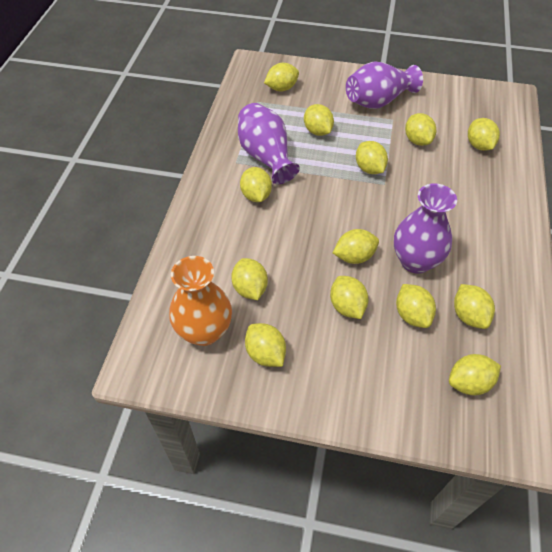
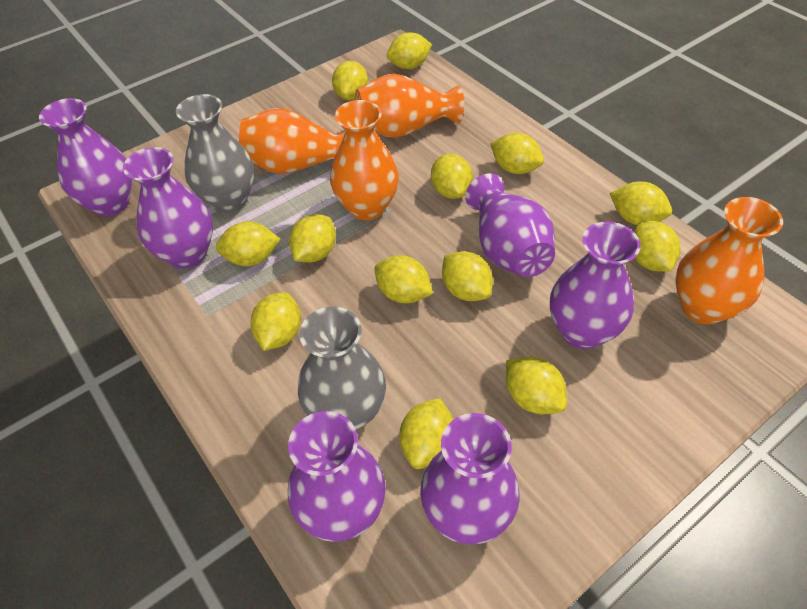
grey vase: 0 -> 2
orange vase: 1 -> 4
purple vase: 3 -> 6

